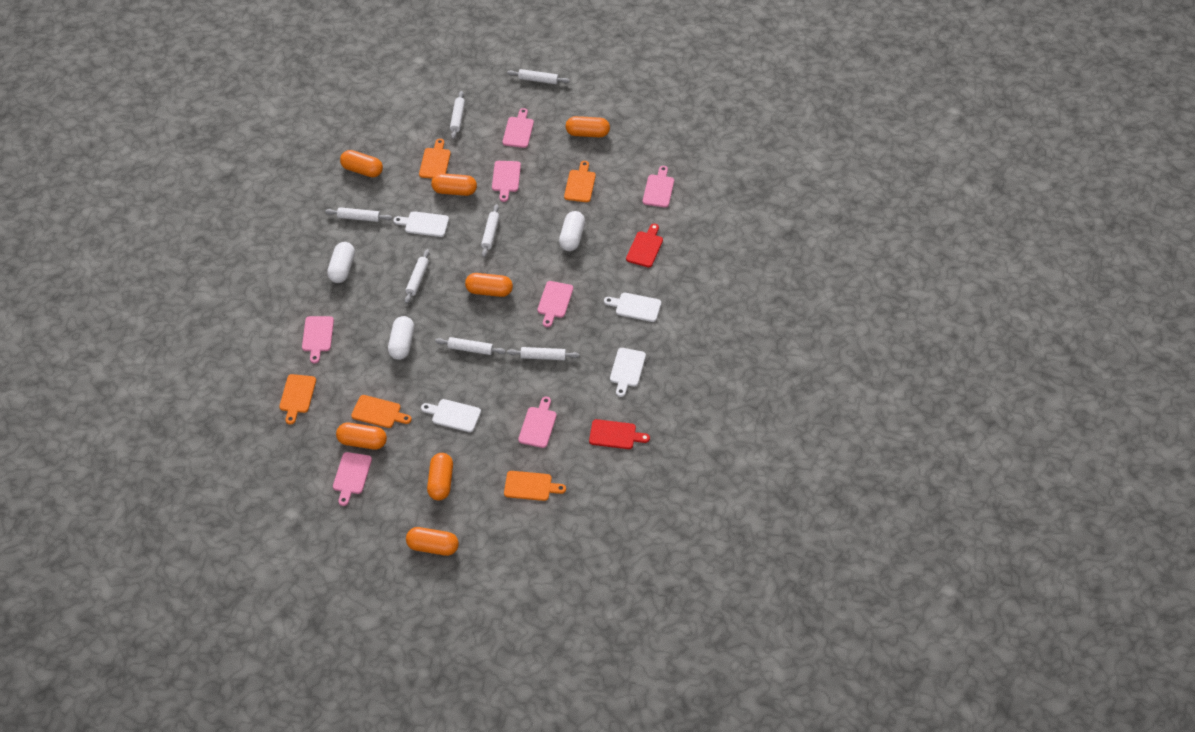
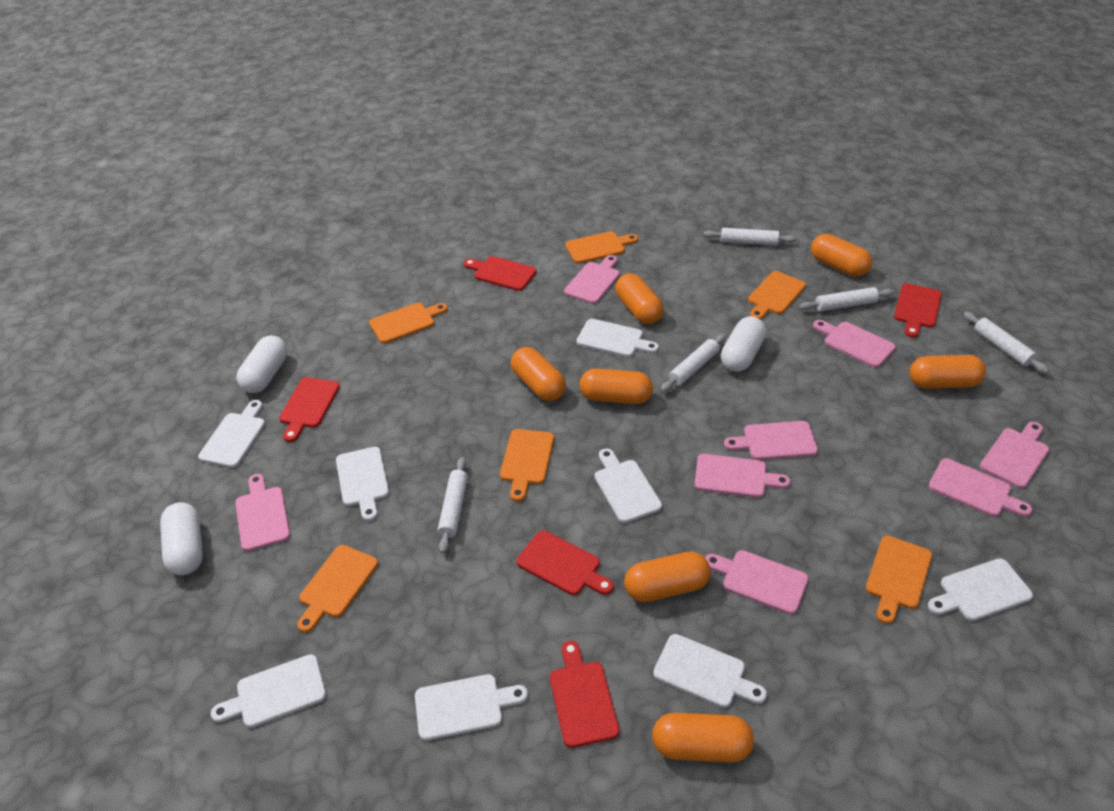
orange cutting board: 5 -> 6
pink cutting board: 7 -> 8
red cutting board: 2 -> 5
white cutting board: 4 -> 8
white rolling pin: 7 -> 5

